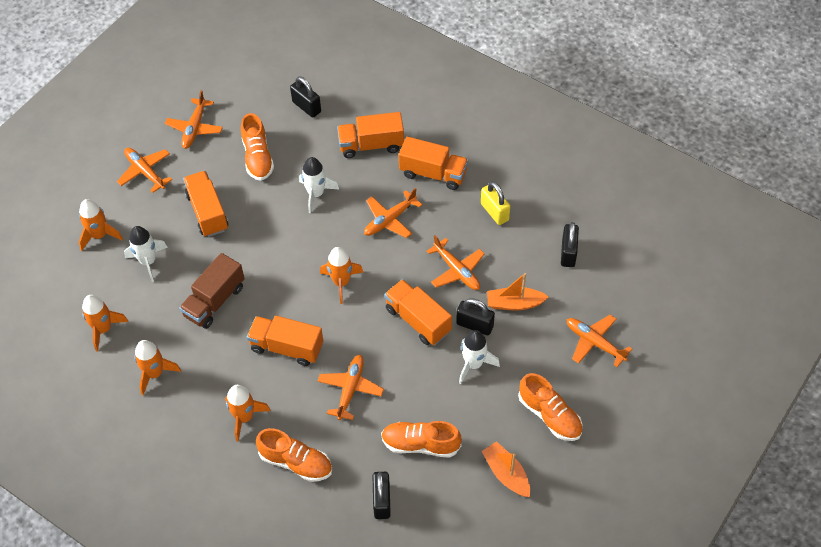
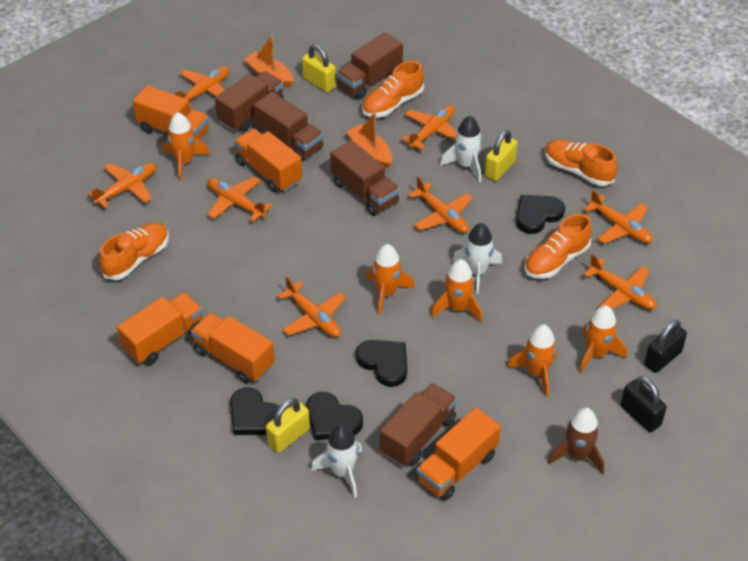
black heart: 0 -> 4
black padlock: 4 -> 2
brown rocket: 0 -> 1
brown truck: 1 -> 5
orange plane: 6 -> 8
yellow padlock: 1 -> 3

